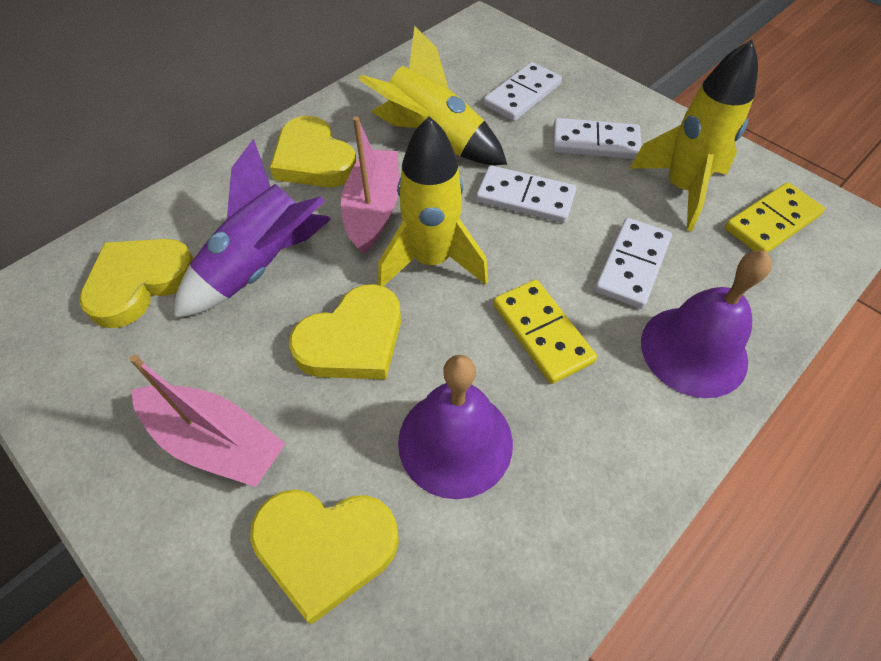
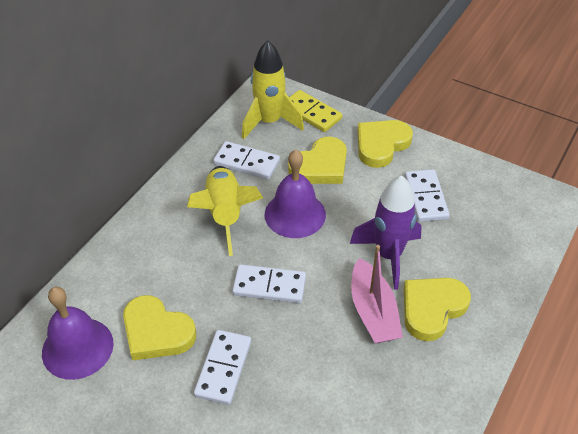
pink boat: 2 -> 1
yellow domino: 2 -> 1
yellow rocket: 3 -> 2

